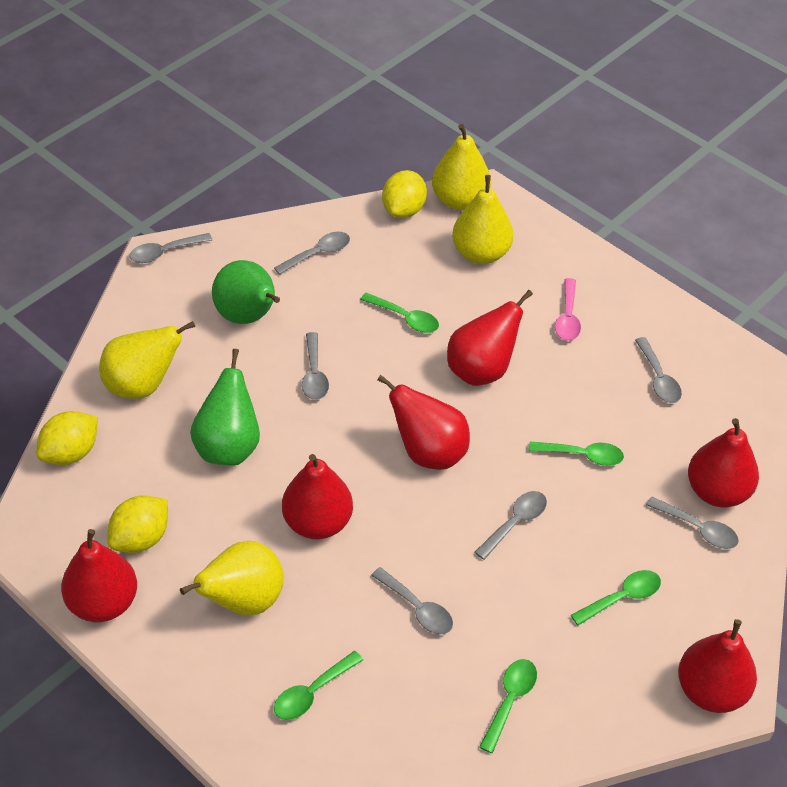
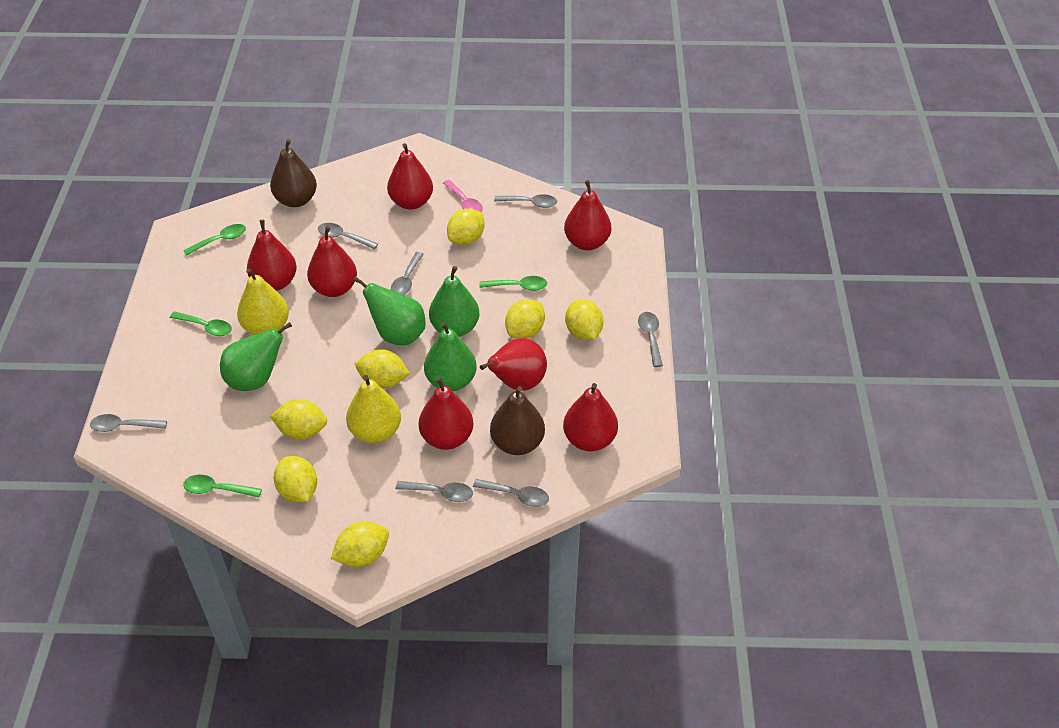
brown pear: 0 -> 2
green pear: 2 -> 4
green spoon: 5 -> 4
red pear: 6 -> 7
yellow lemon: 3 -> 7
yellow pear: 4 -> 2

